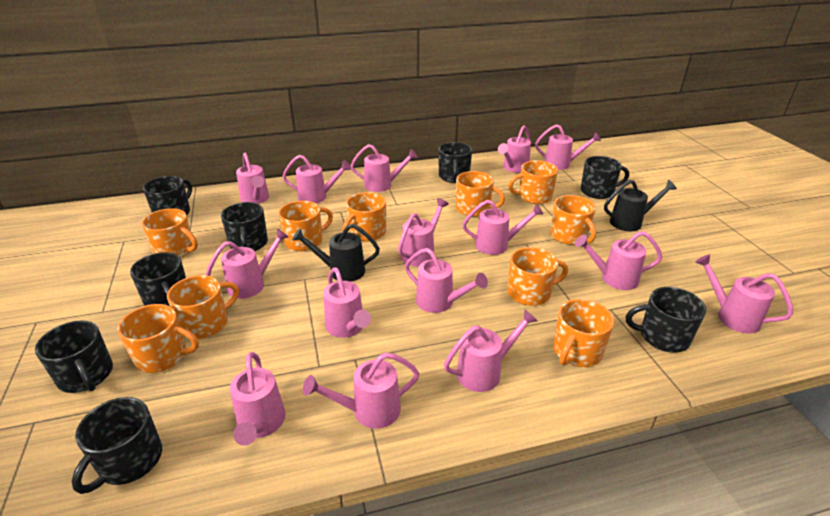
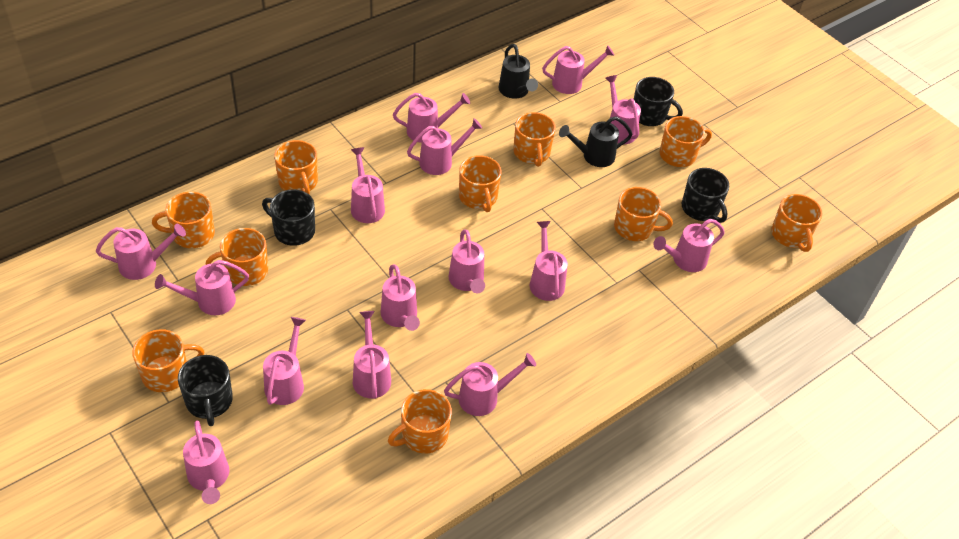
black mug: 8 -> 4

